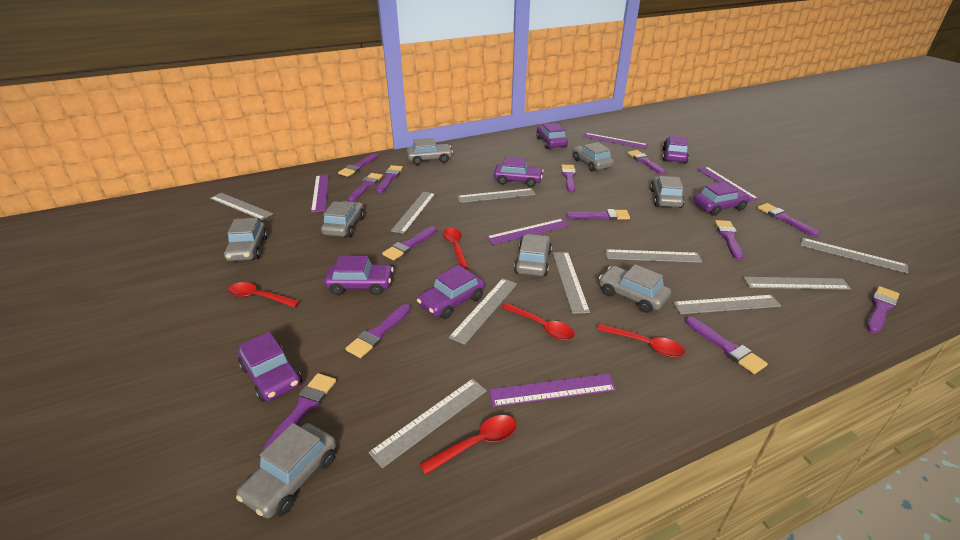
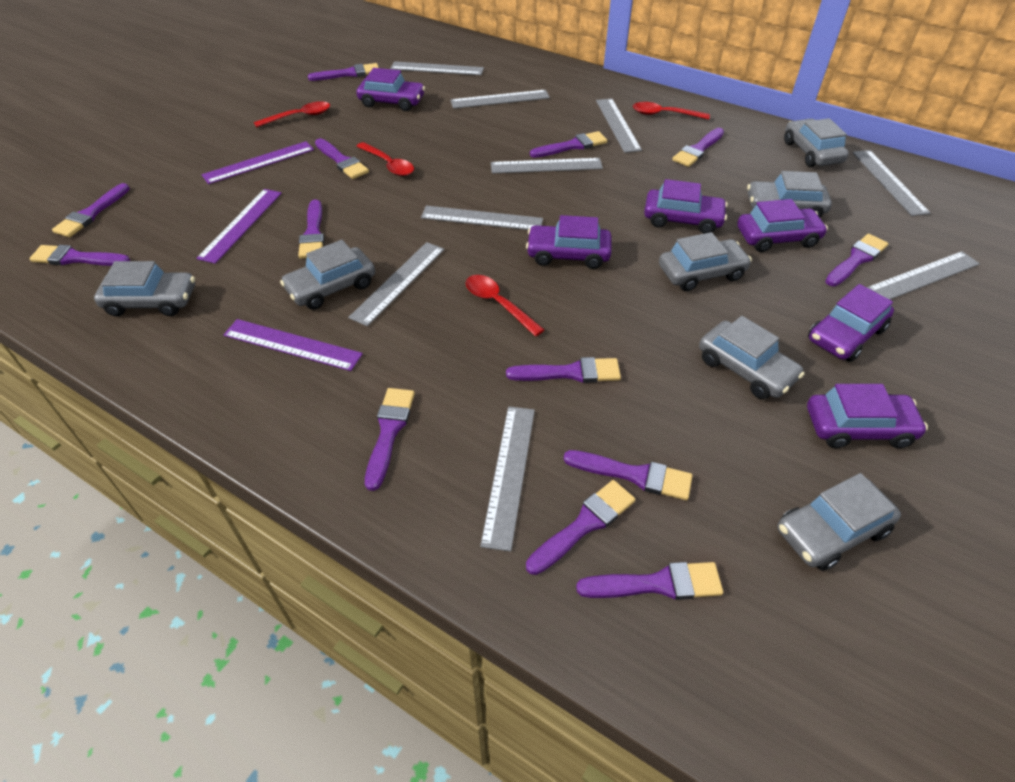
grey car: 8 -> 7
grey ruler: 10 -> 9
purple car: 7 -> 6
purple ruler: 5 -> 3
red spoon: 5 -> 4

